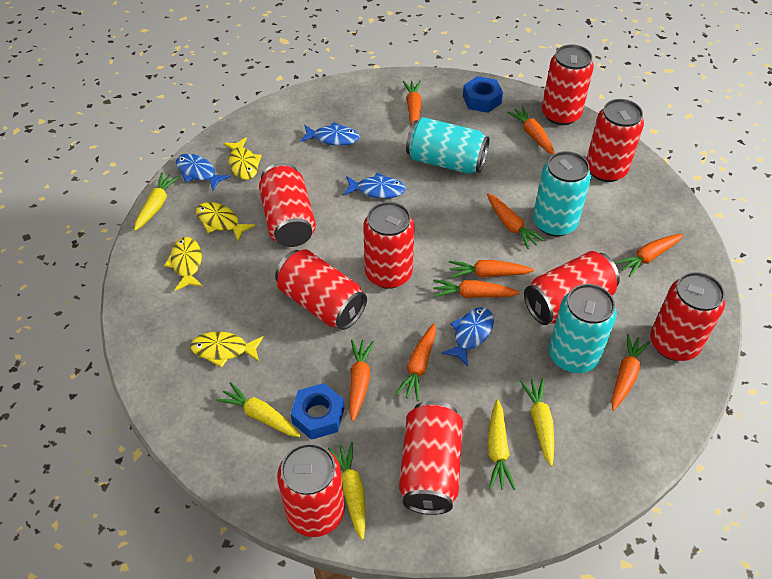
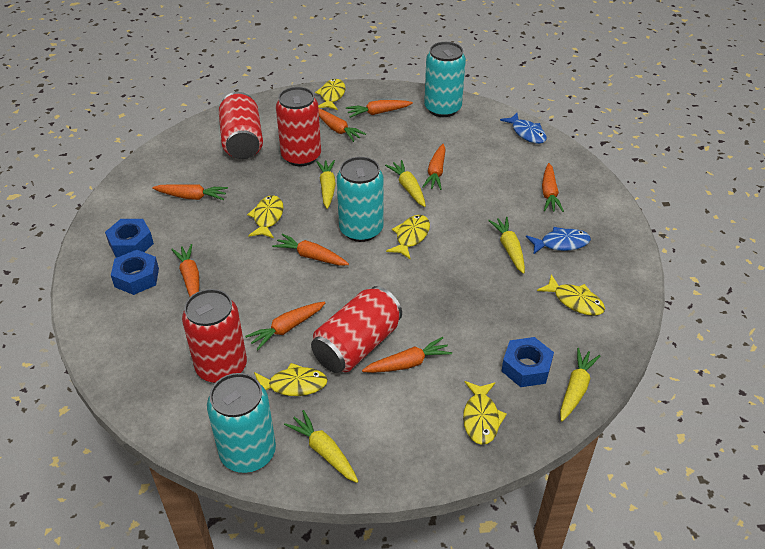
blue fish: 4 -> 2
blue nut: 2 -> 3
red can: 9 -> 4
yellow fish: 4 -> 6

